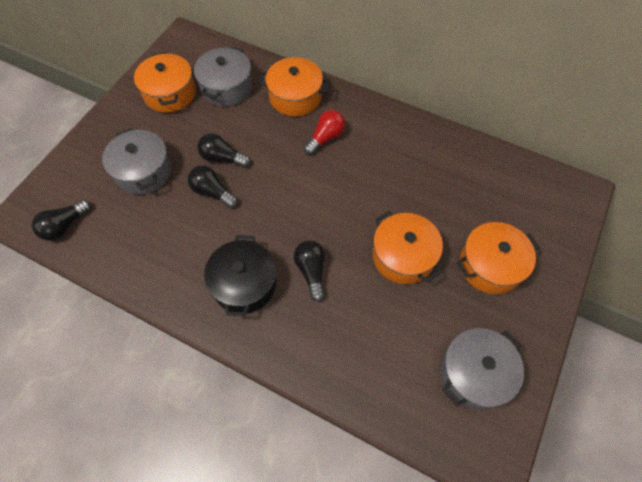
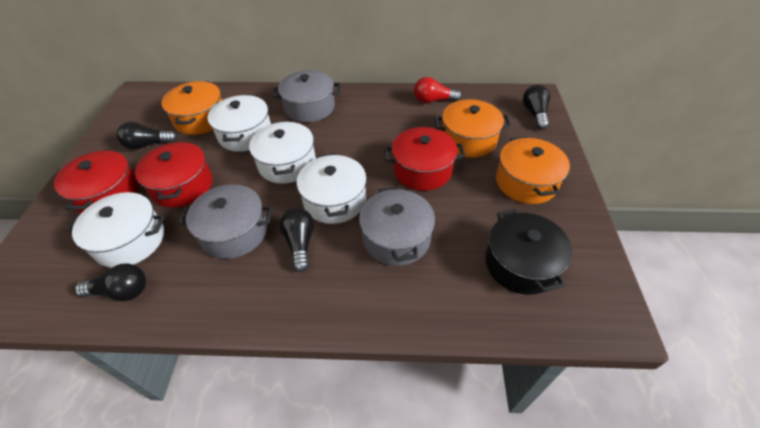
orange pot: 4 -> 3
red pot: 0 -> 3
white pot: 0 -> 4

